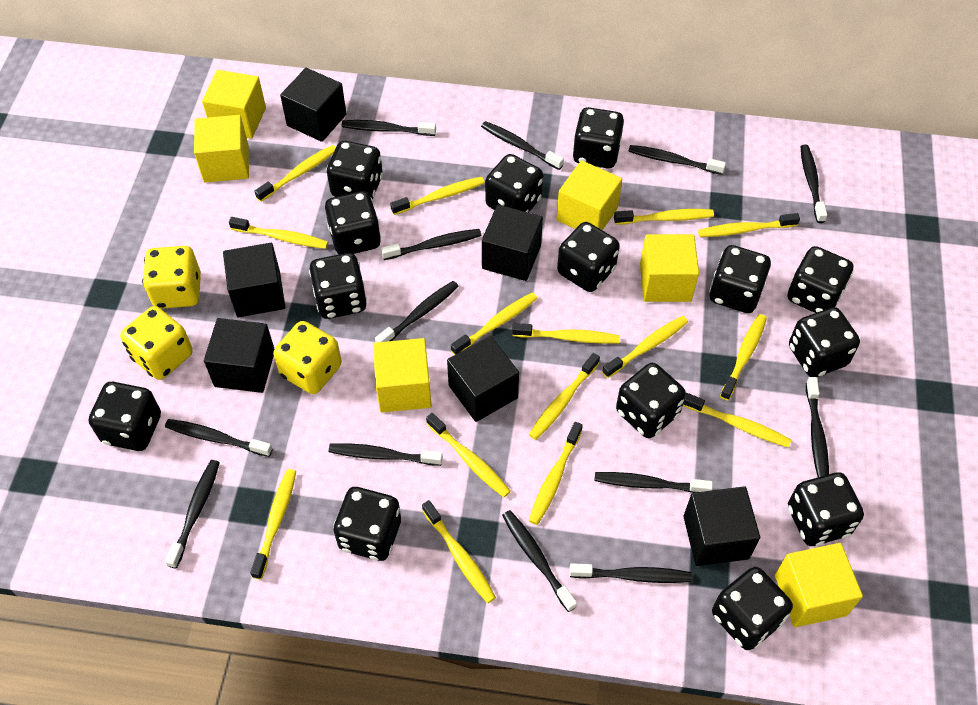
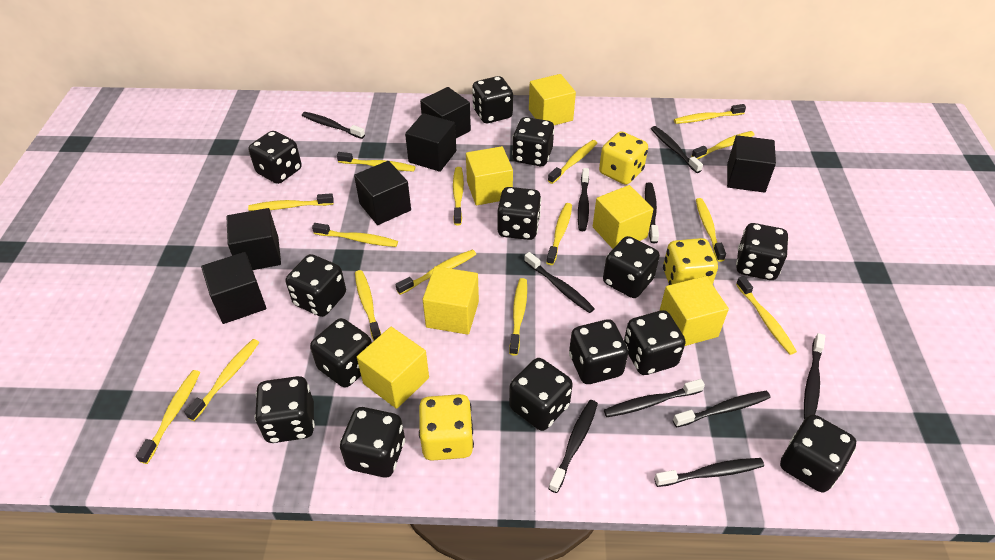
black toothbrush: 13 -> 10

